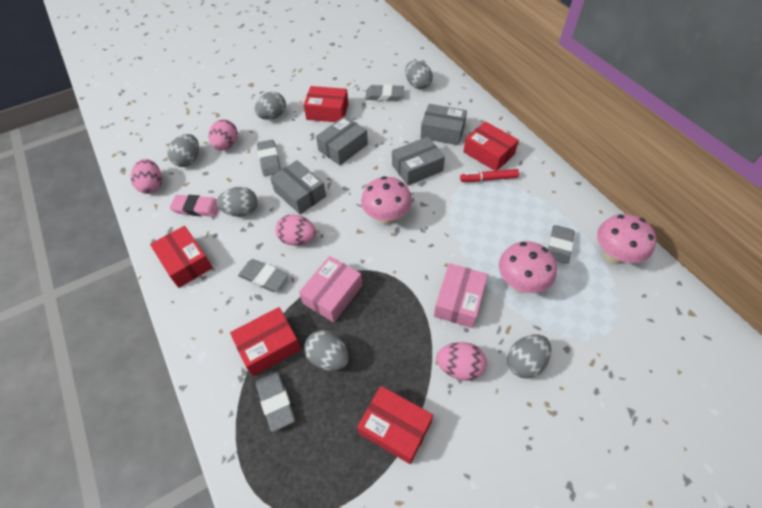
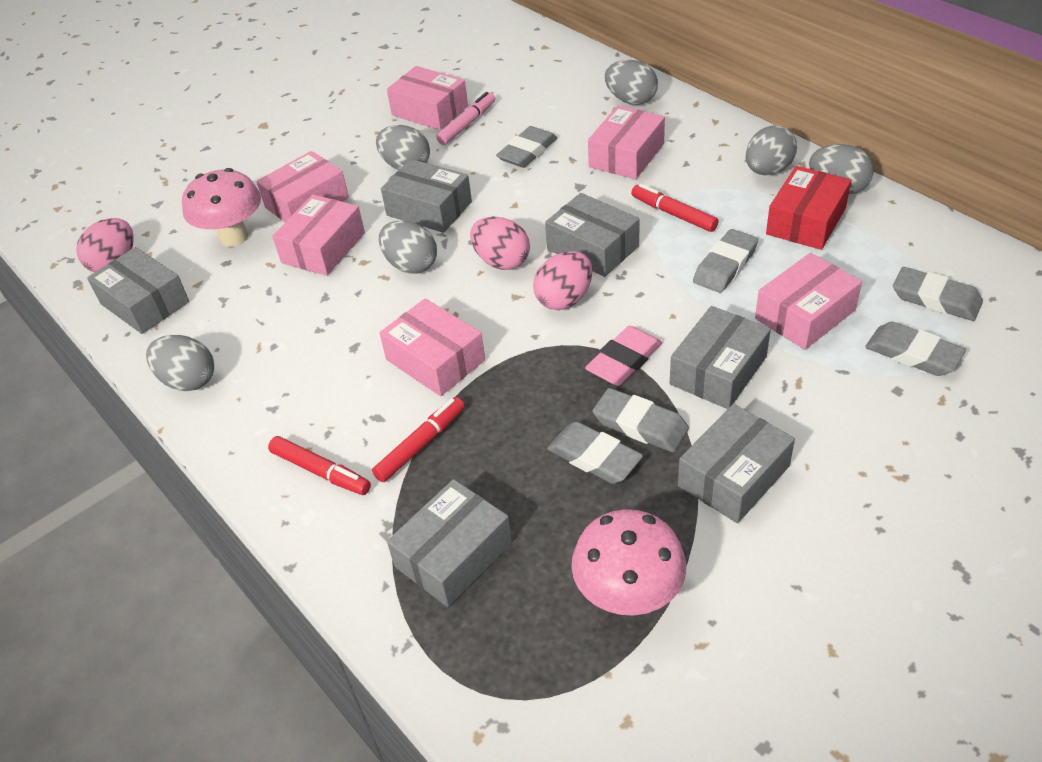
grey box: 4 -> 6
grey eraser: 5 -> 6
pink box: 2 -> 6
pink egg: 4 -> 3
pink marker: 0 -> 1
pink mushroom: 3 -> 2
red box: 5 -> 1
red marker: 1 -> 3

